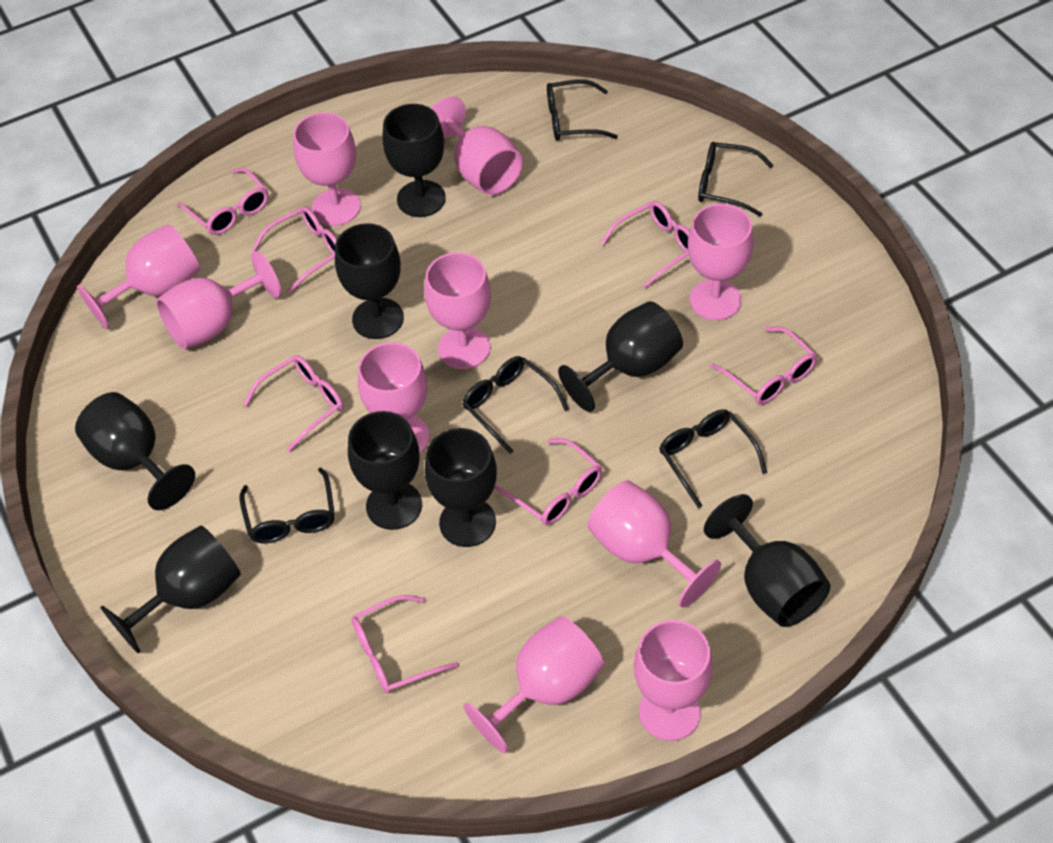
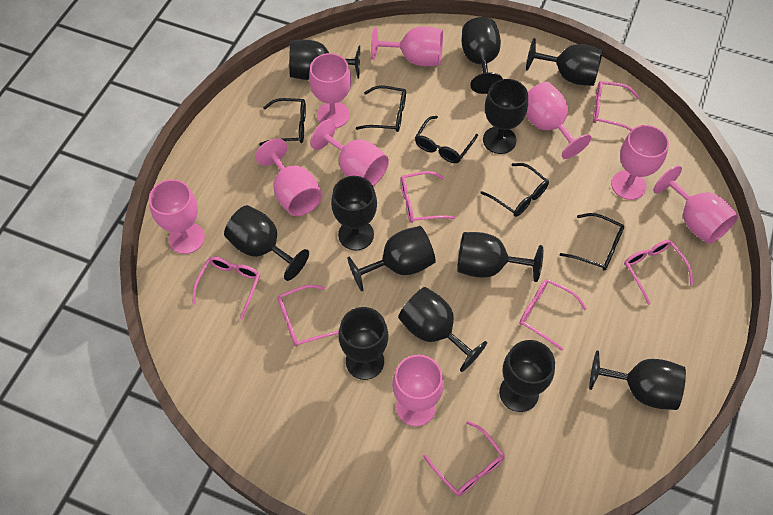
black goblet: 8 -> 12
pink goblet: 10 -> 9

